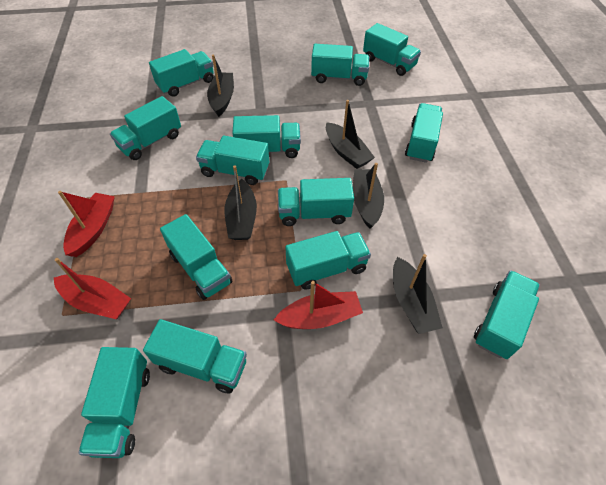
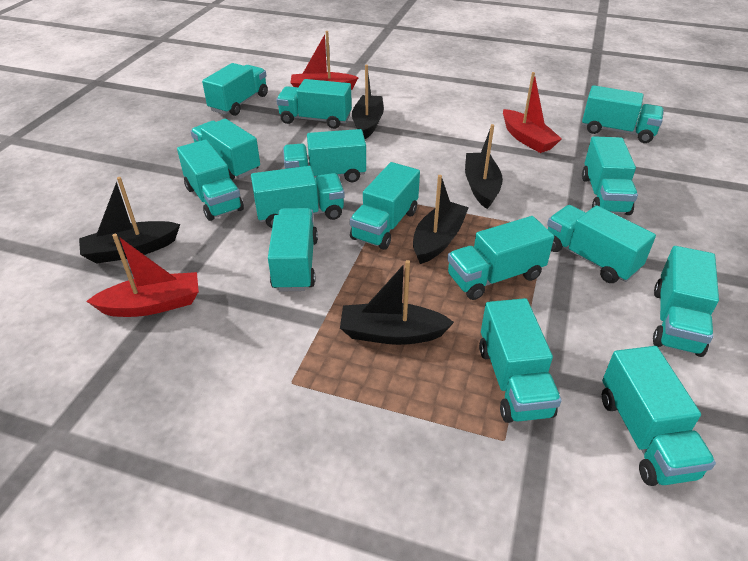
turquoise truck: 13 -> 15

